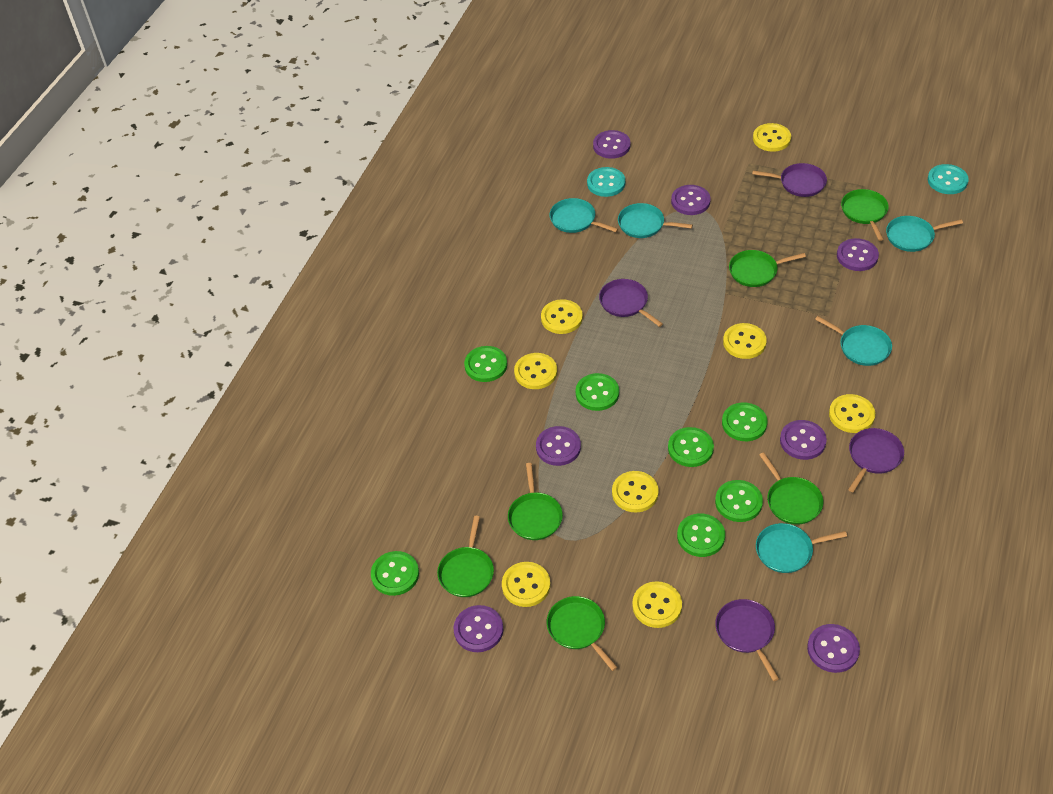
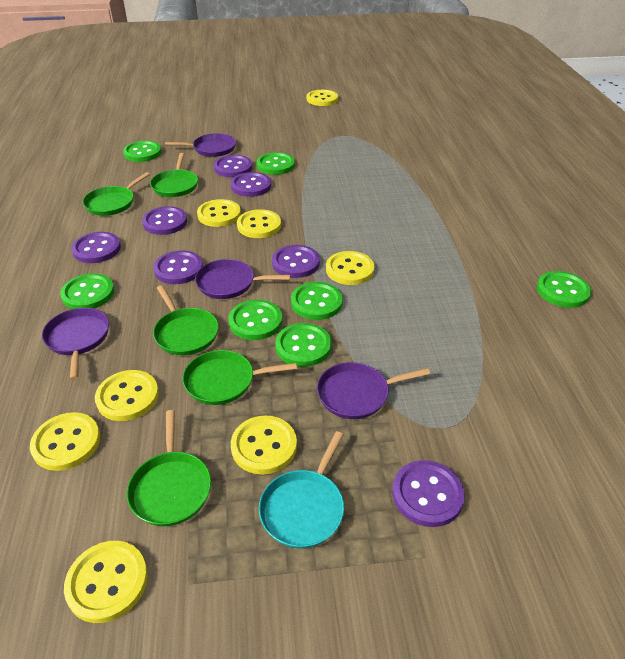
green pan: 6 -> 5
turquoise button: 2 -> 0
turquoise pan: 5 -> 1

